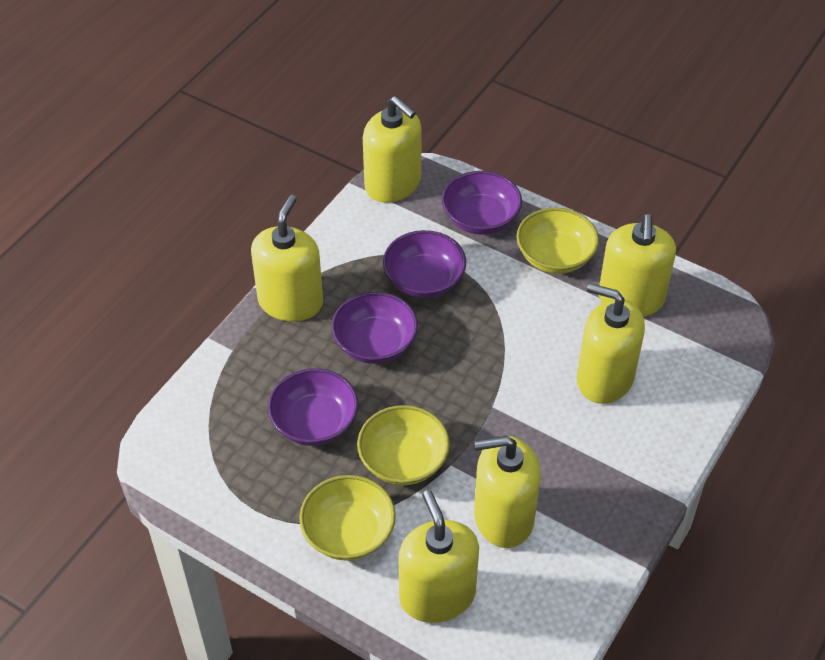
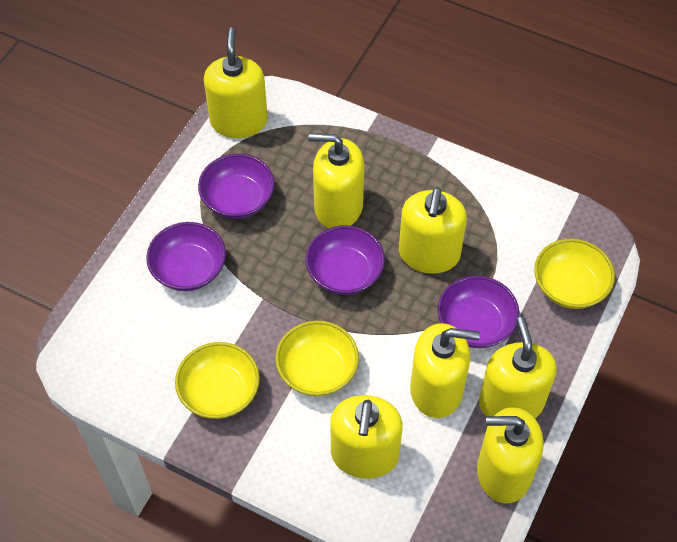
yellow soap dispenser: 6 -> 7

